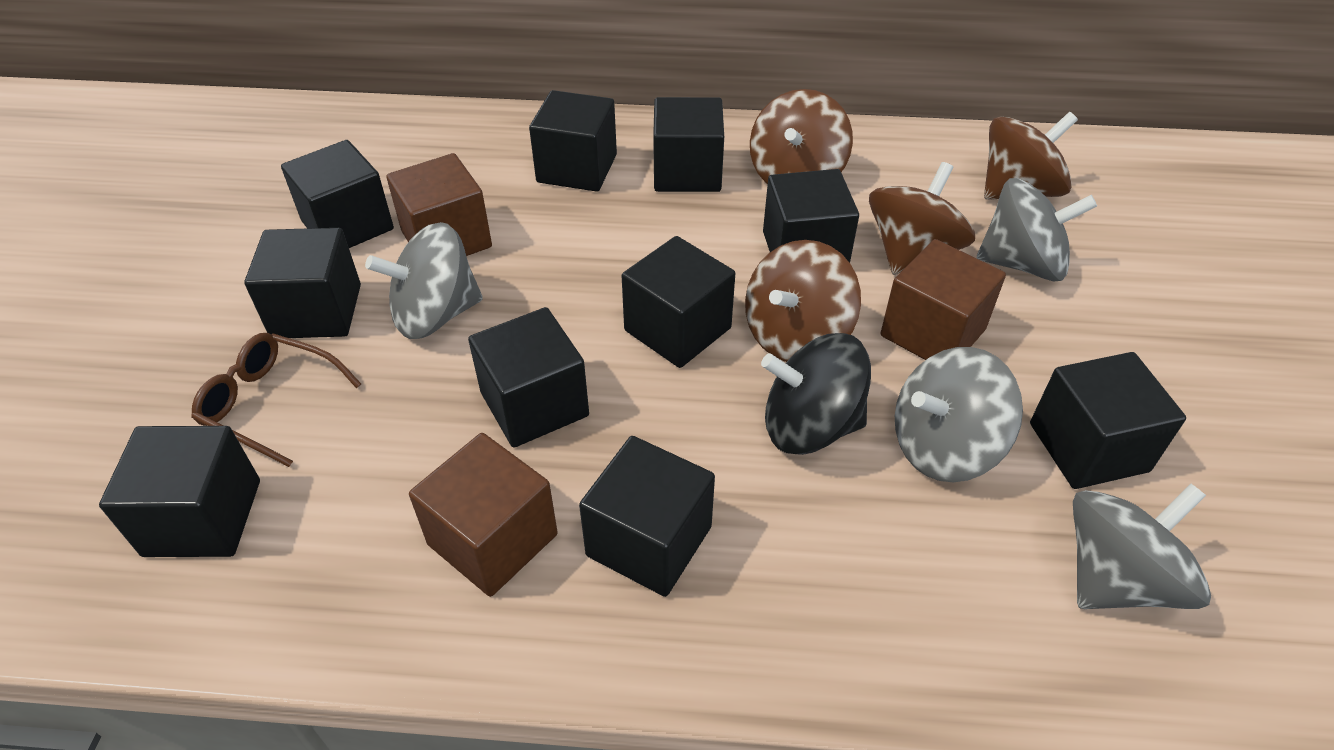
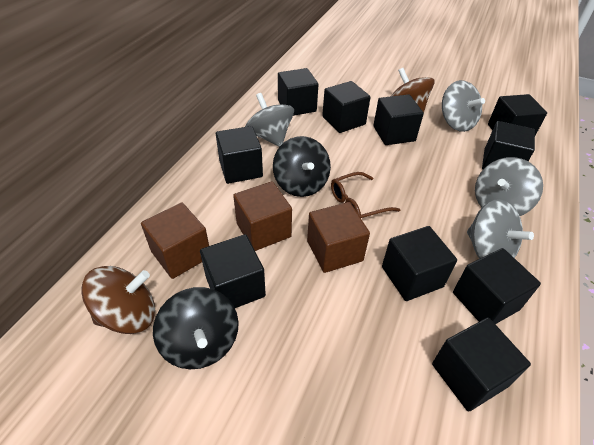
black spinning top: 1 -> 2
brown spinning top: 4 -> 2

